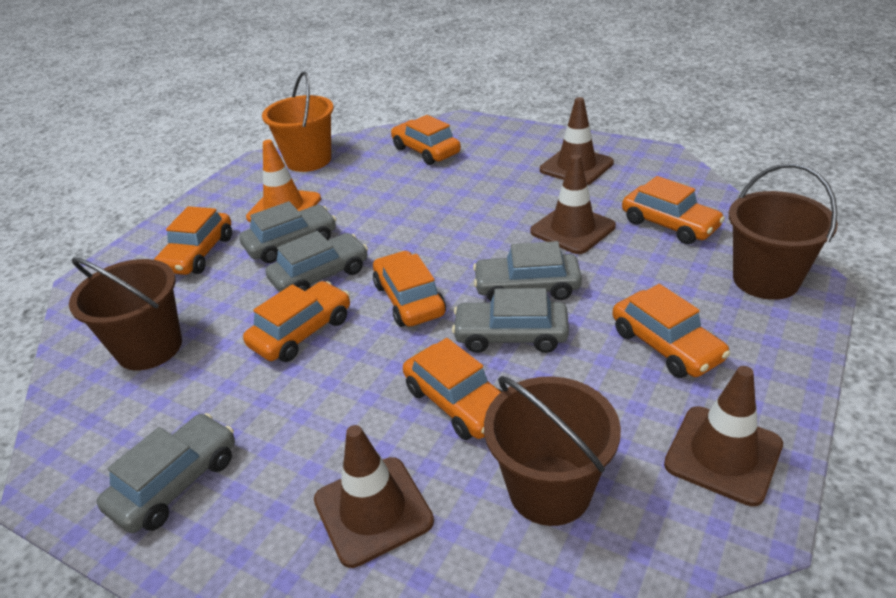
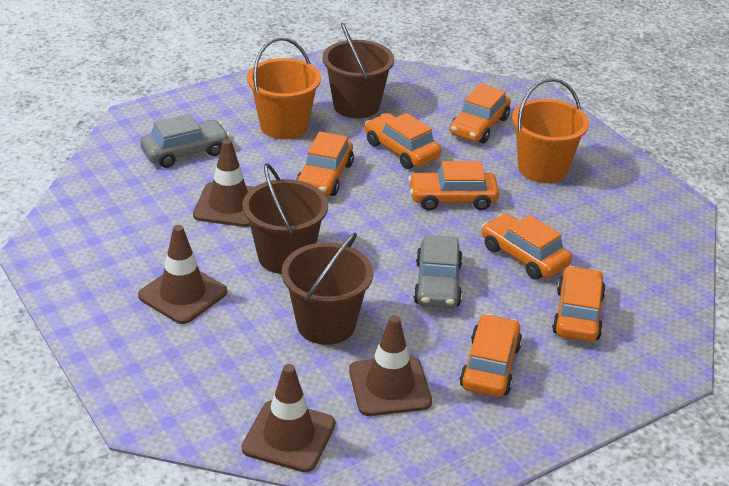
grey car: 5 -> 2
orange bucket: 1 -> 2
orange traffic cone: 1 -> 0

